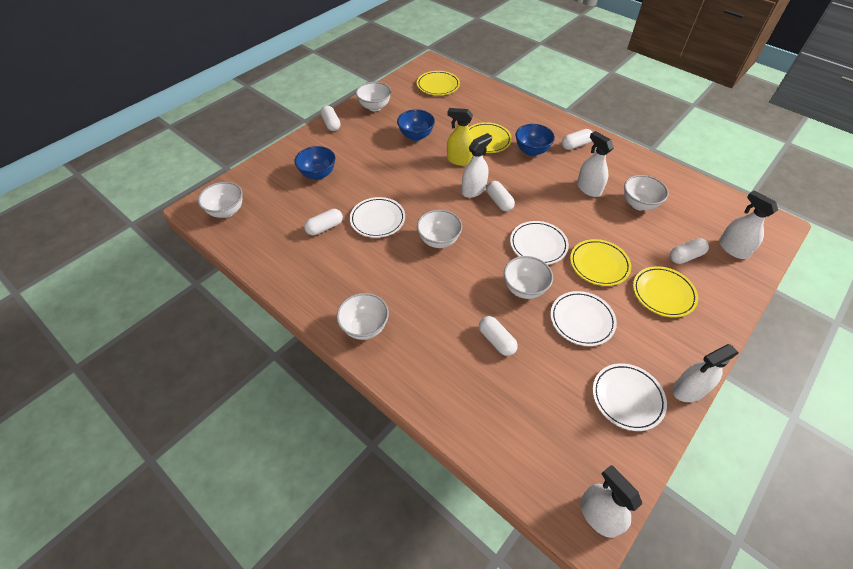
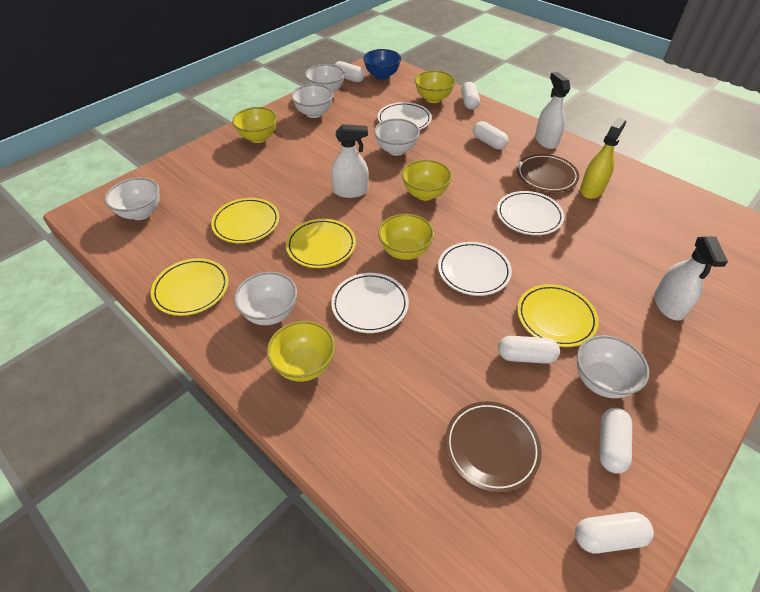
blue bowl: 3 -> 1
brown plate: 0 -> 2
white spray bottle: 5 -> 3
yellow bowl: 0 -> 5

